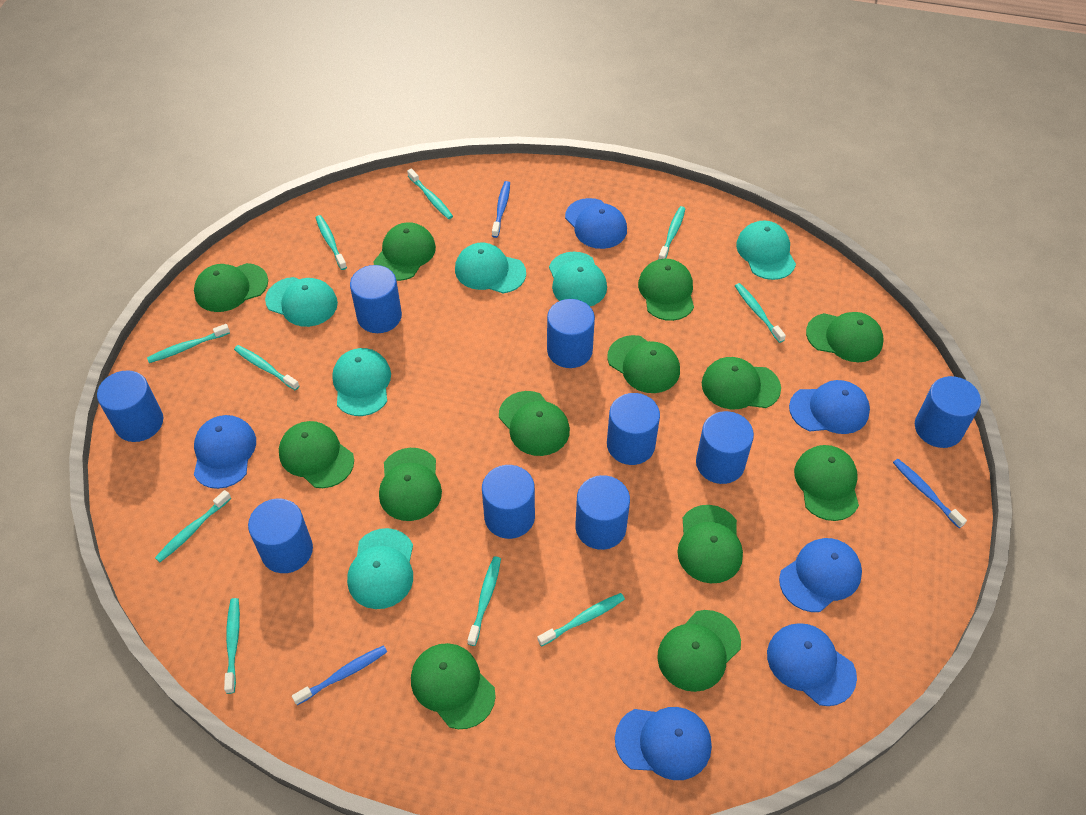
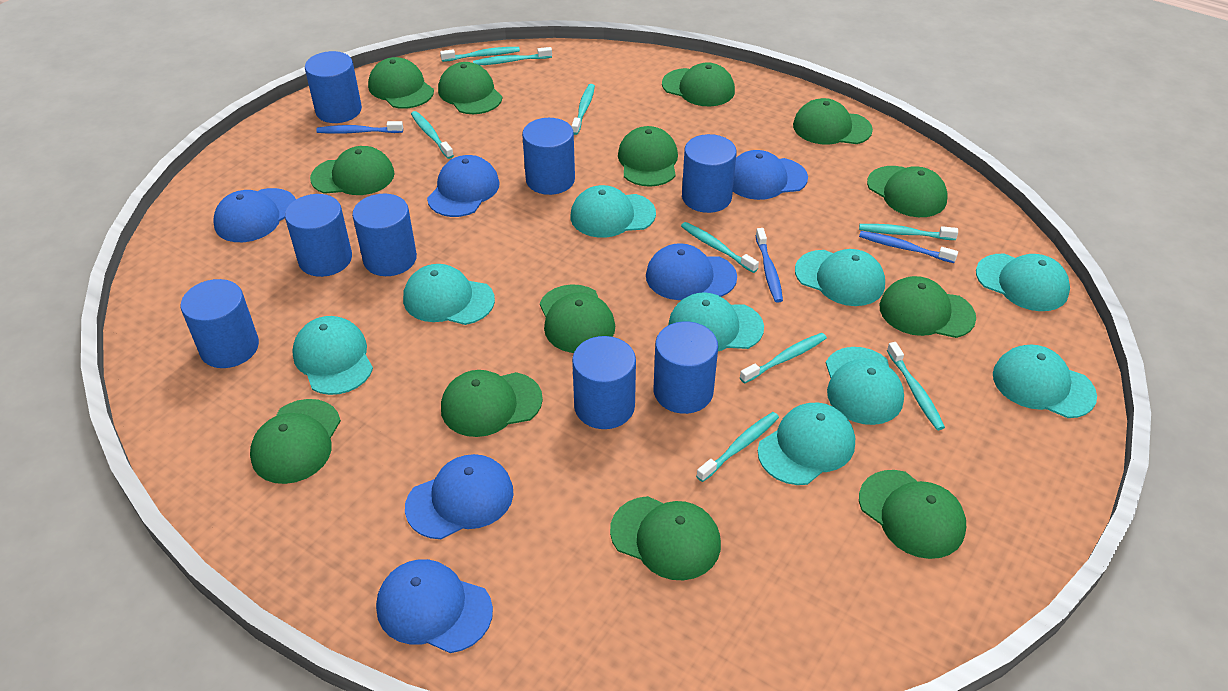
blue cylinder: 9 -> 8
turquoise cap: 6 -> 9
turquoise toothbrush: 10 -> 9

